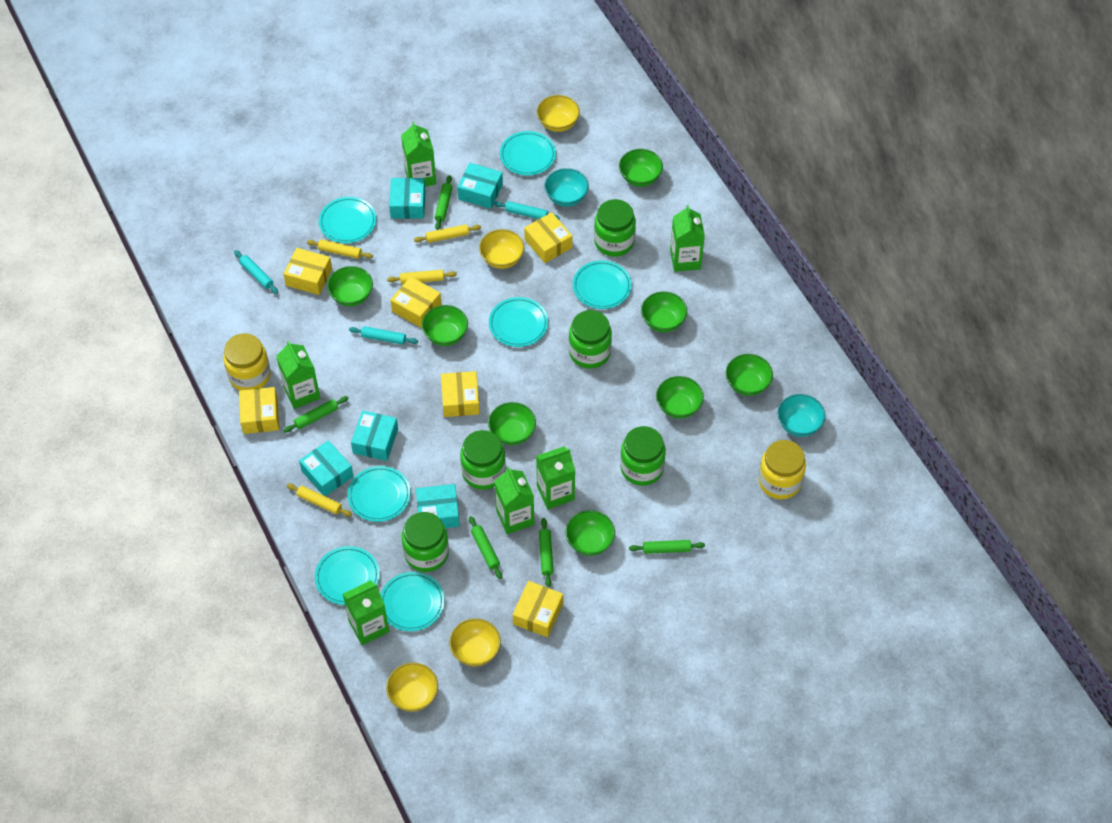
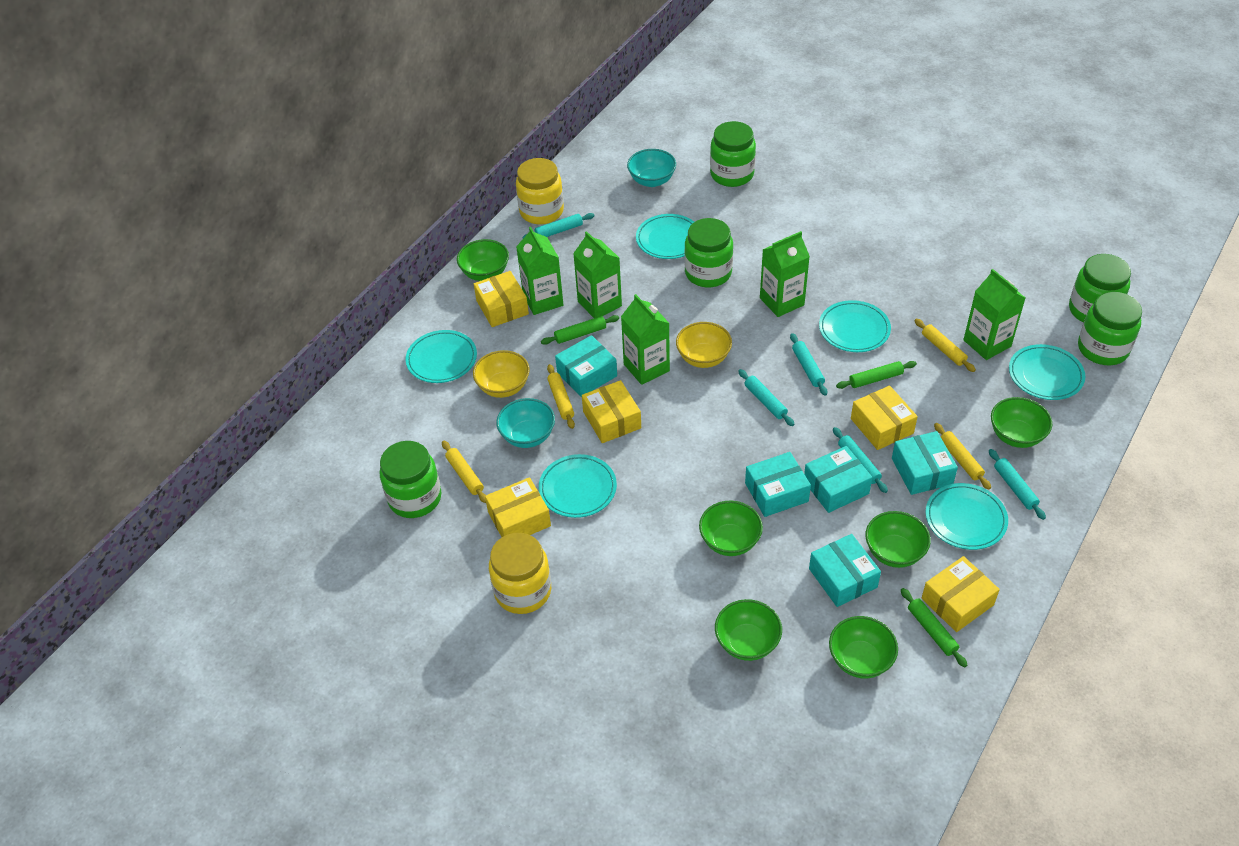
green bowl: 8 -> 6
green carton: 6 -> 5
green rolling pin: 5 -> 3
turquoise plate: 7 -> 6
turquoise rolling pin: 3 -> 5
yellow bowl: 4 -> 2
yellow box: 6 -> 5

